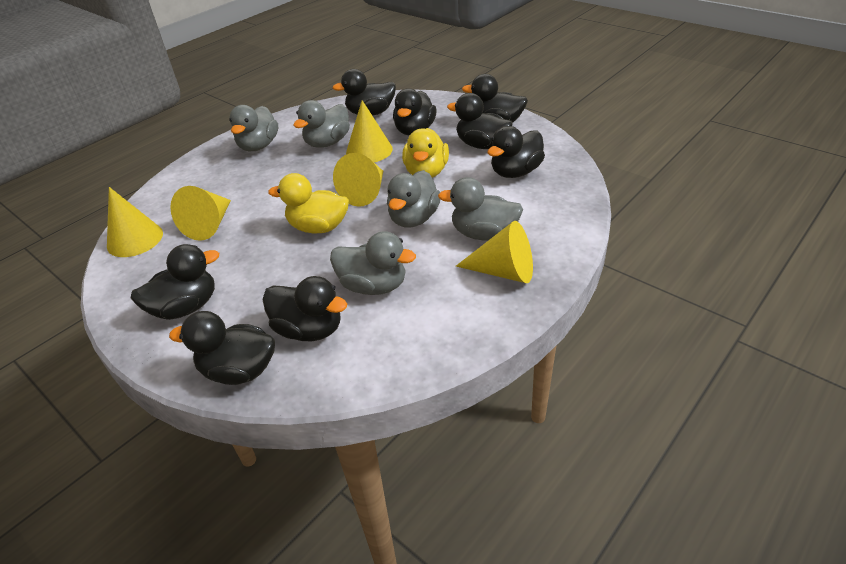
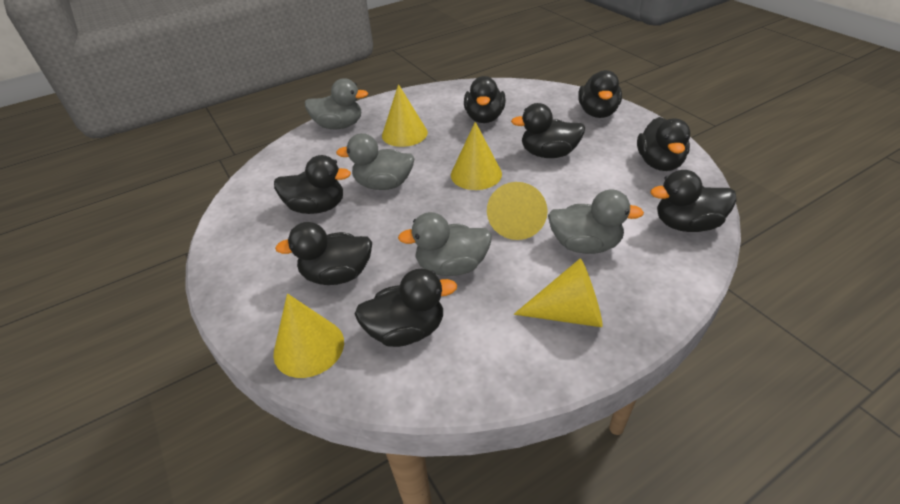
grey duck: 5 -> 4
yellow duck: 2 -> 0

